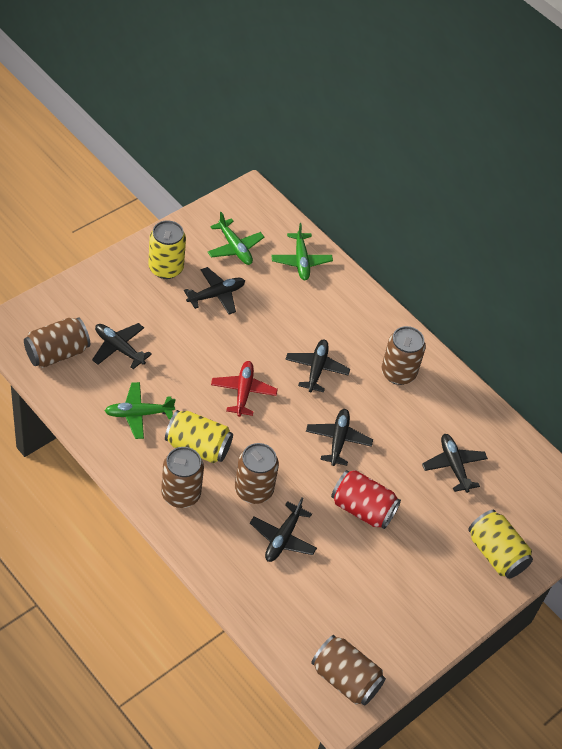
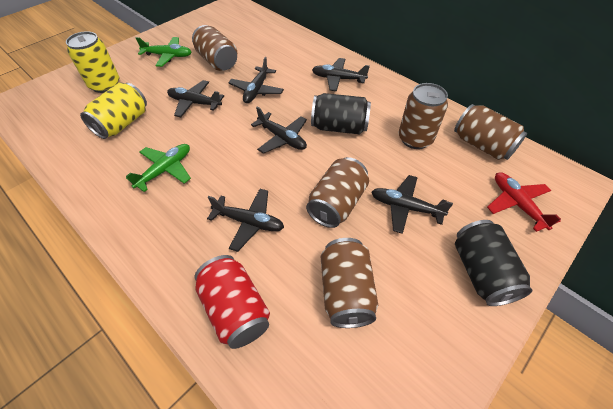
black can: 0 -> 2
green plane: 3 -> 2
yellow can: 3 -> 2

